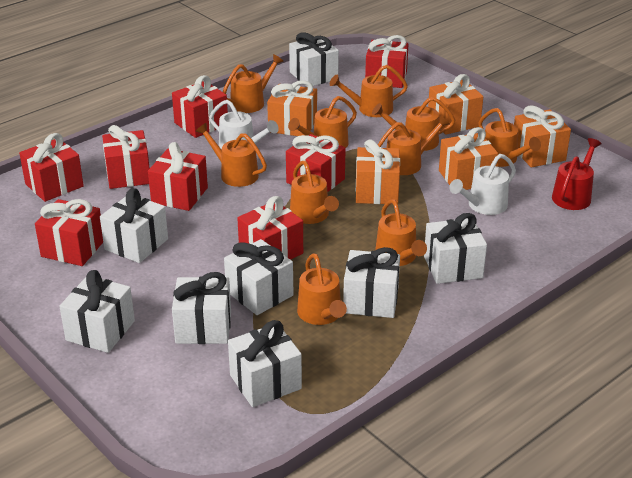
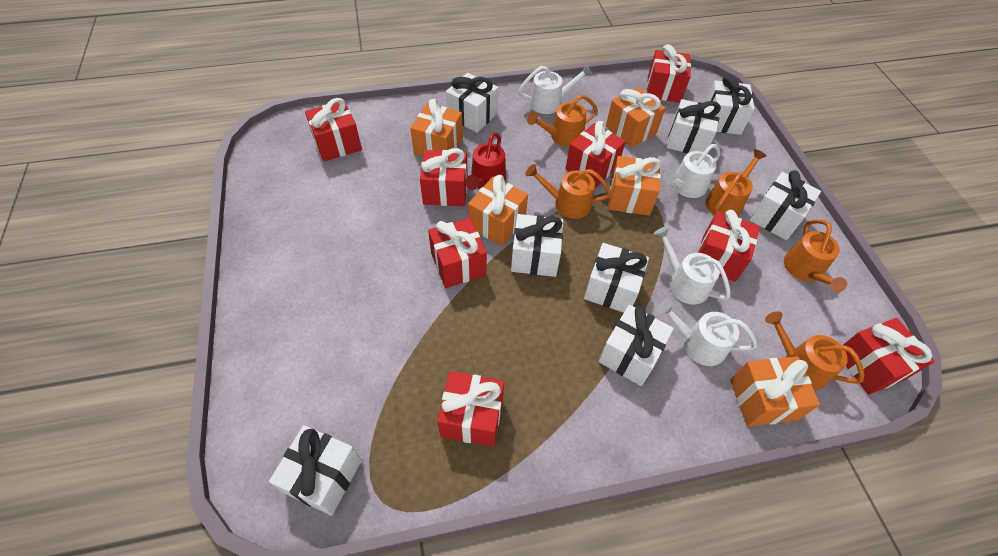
orange watering can: 10 -> 5
white watering can: 2 -> 4

